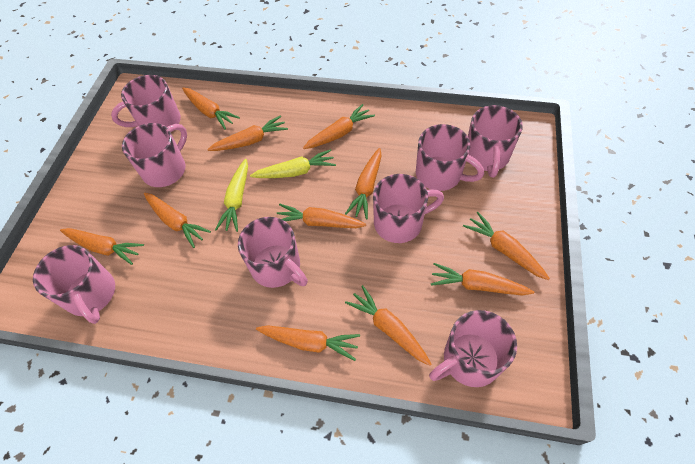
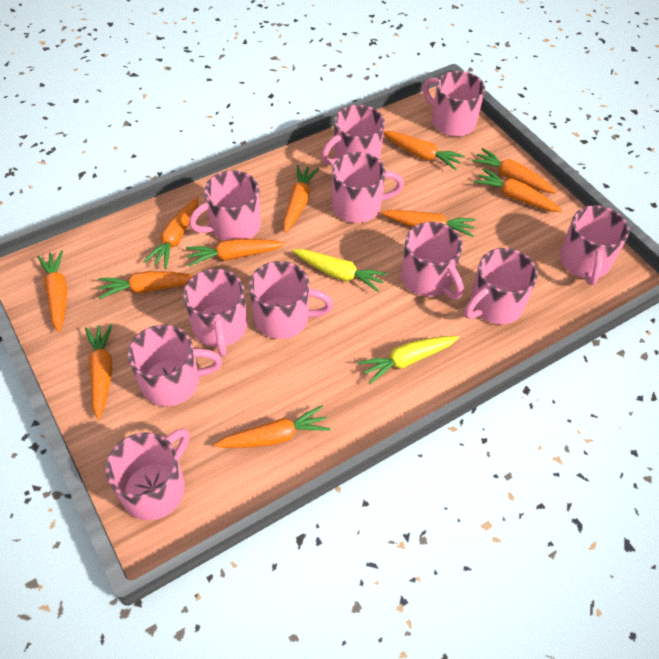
pink mug: 8 -> 11

